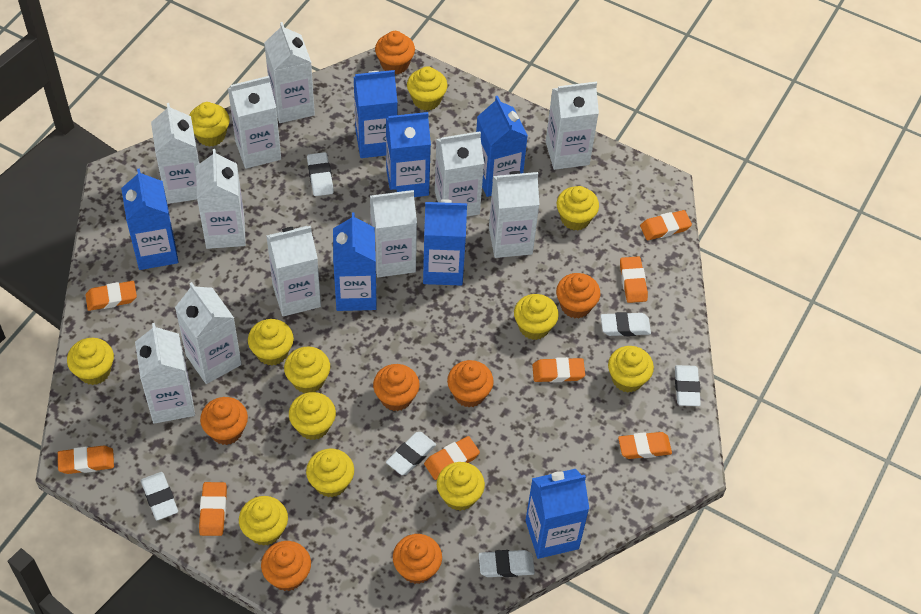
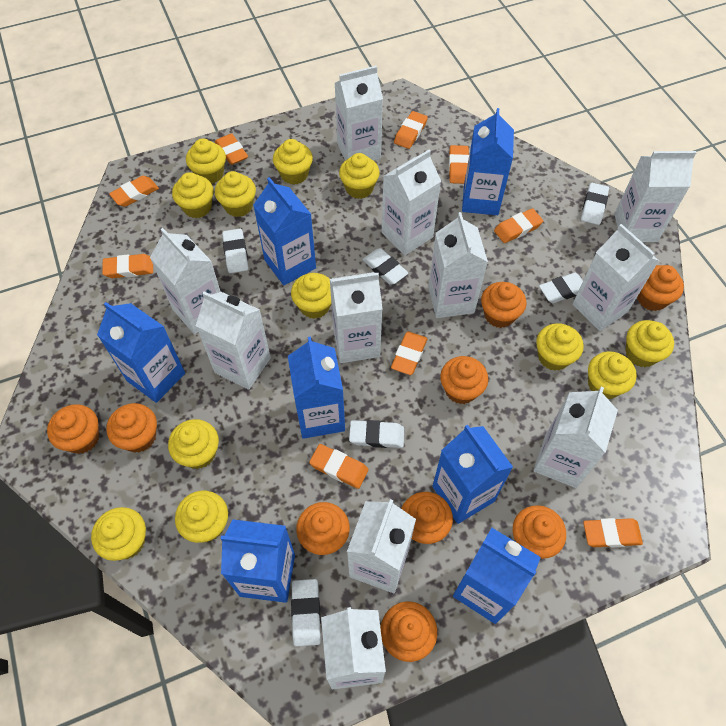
orange cupcake: 7 -> 9
orange eraser: 8 -> 9

